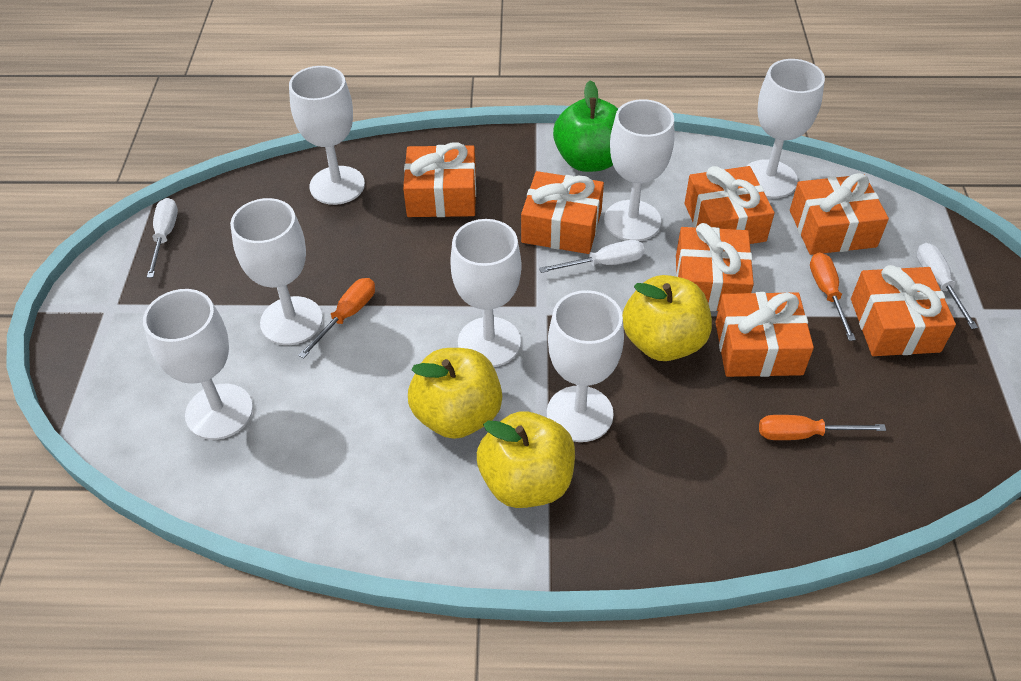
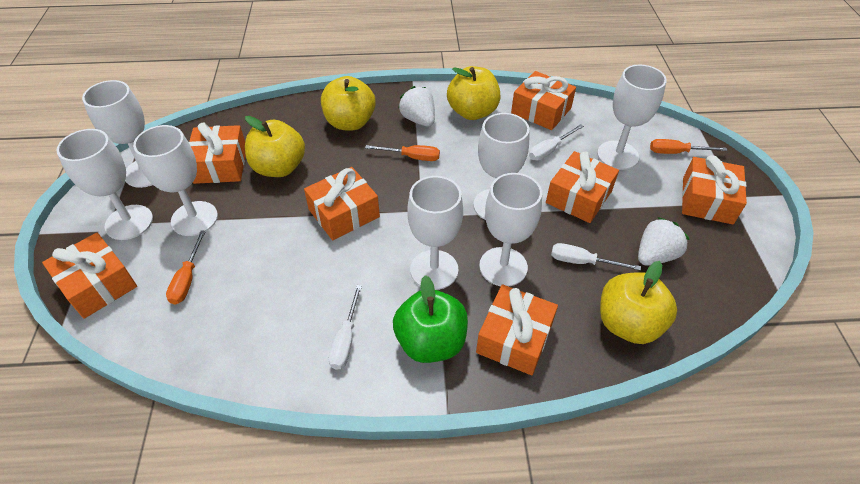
white strawberry: 0 -> 2
yellow apple: 3 -> 4

